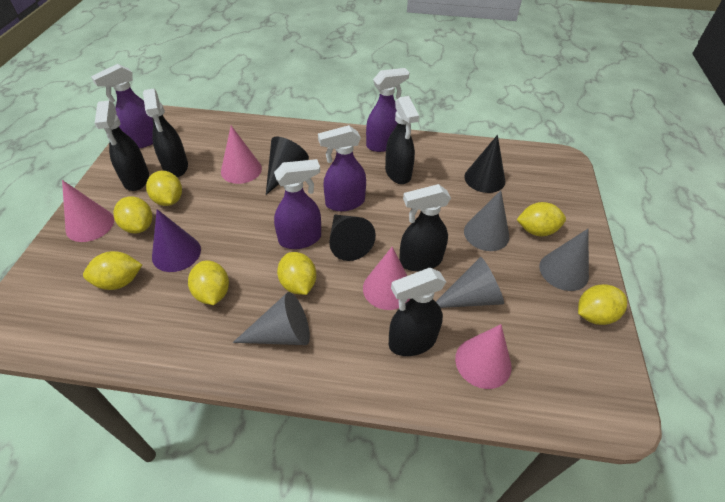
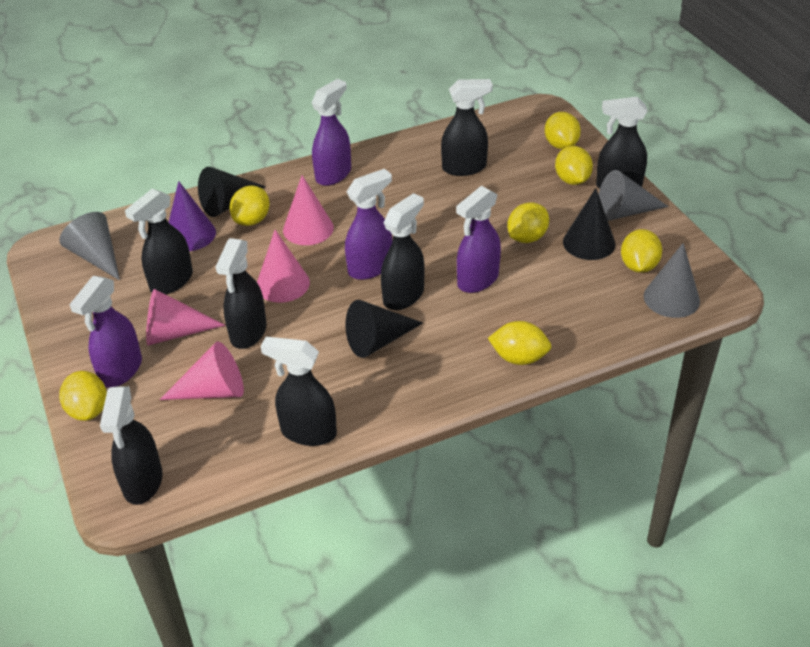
black spray bottle: 5 -> 7
grey cone: 4 -> 3

